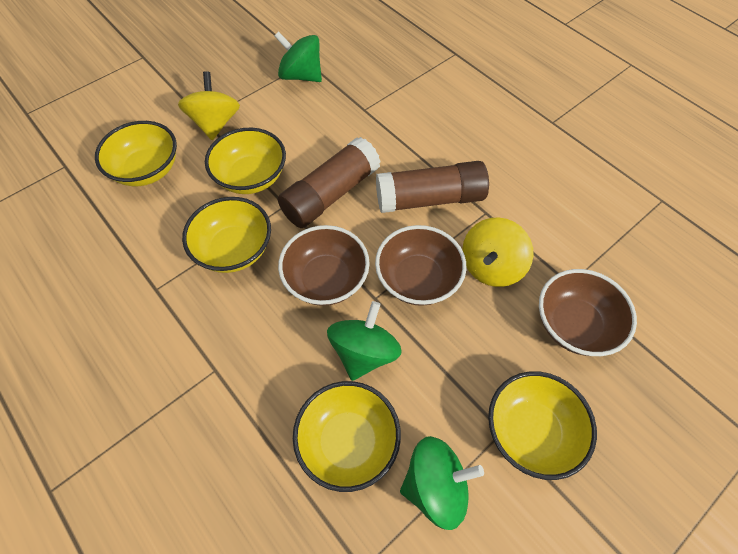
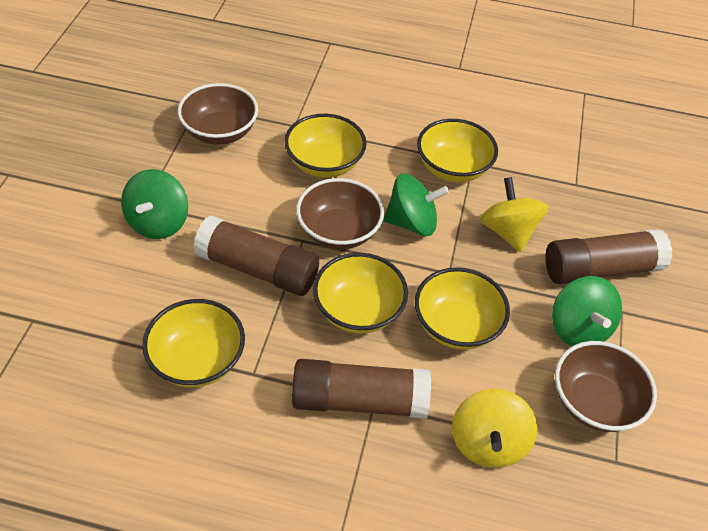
brown glue stick: 2 -> 3

